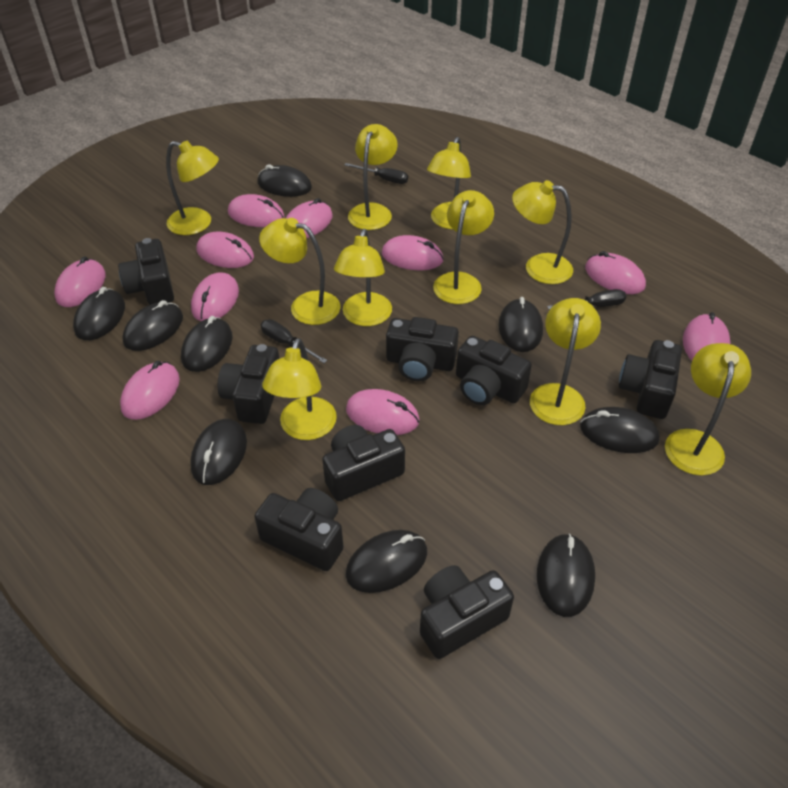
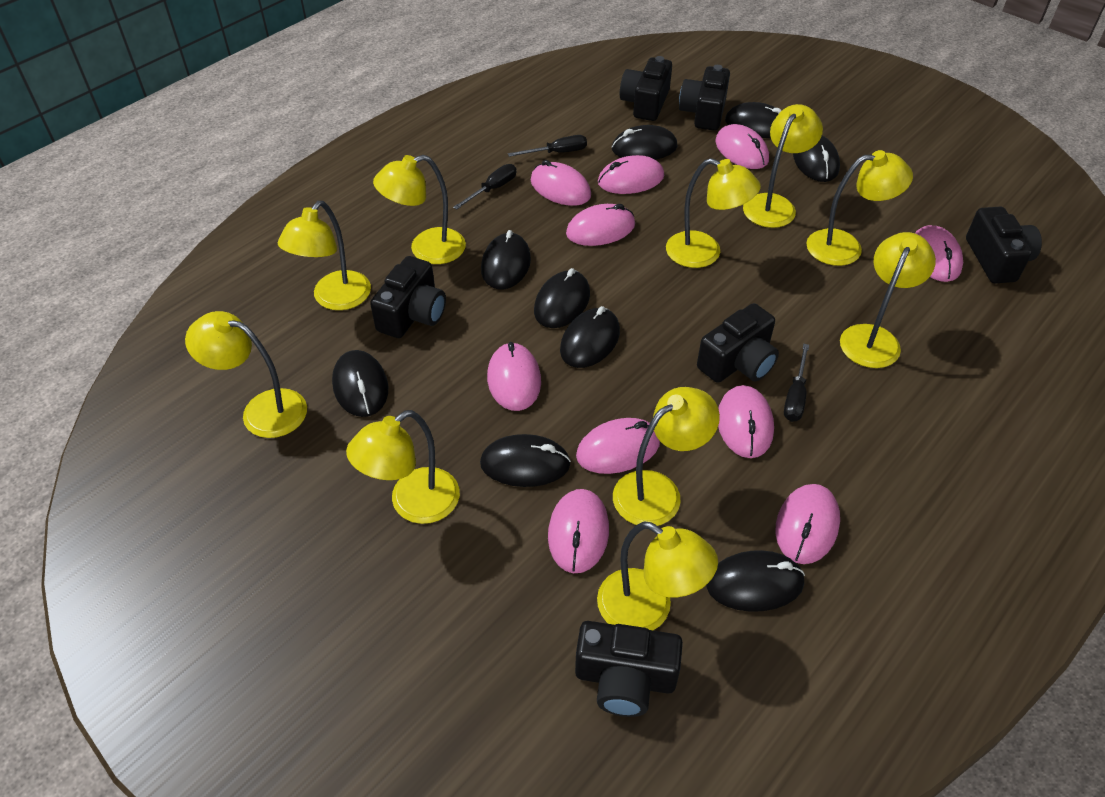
black camera: 8 -> 6

